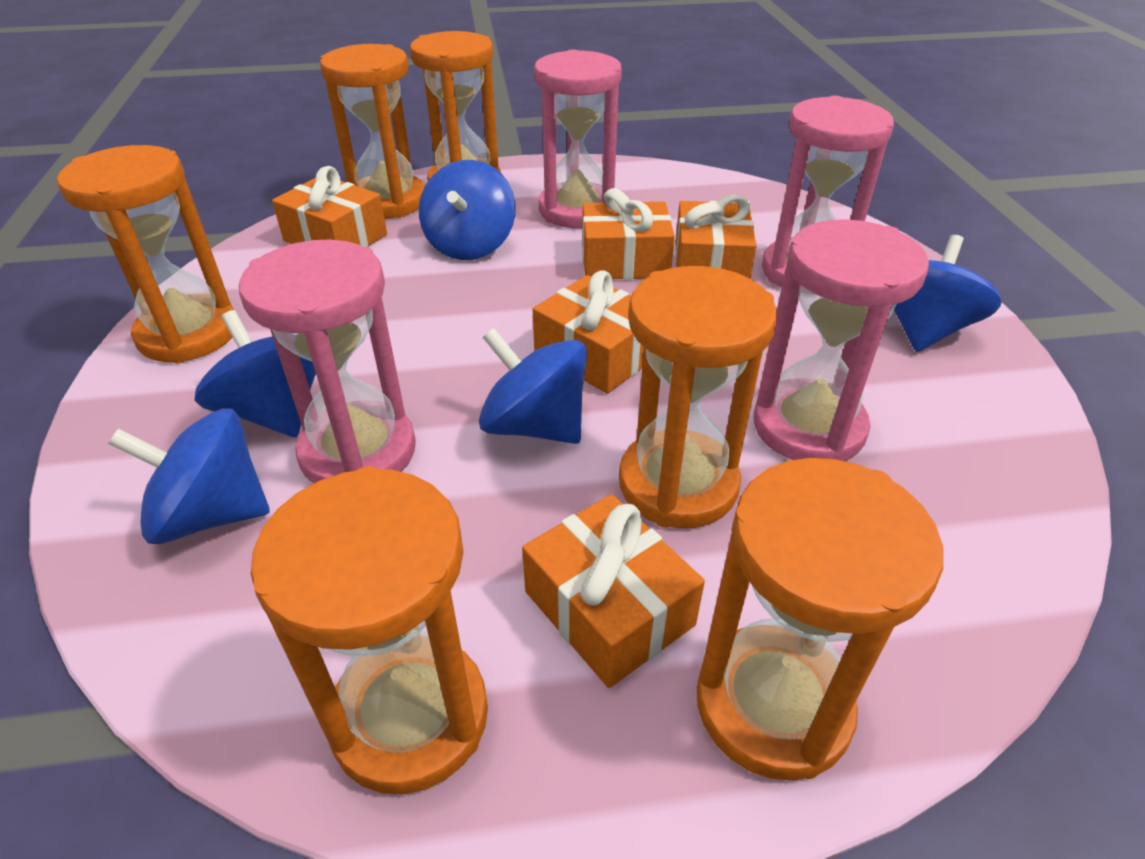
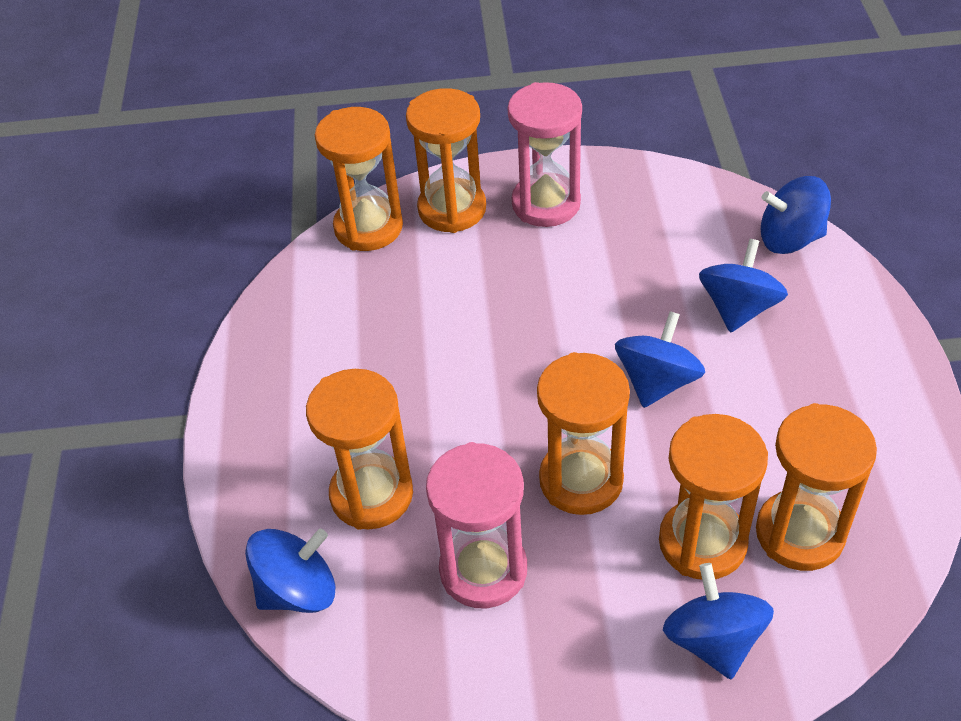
orange gift: 5 -> 0
pink hourglass: 4 -> 2

